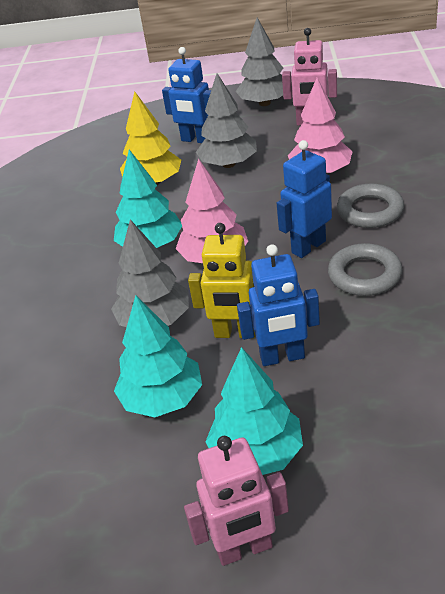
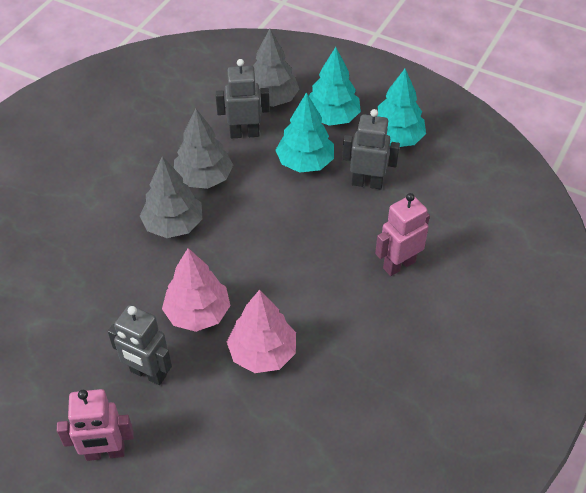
blue robot: 3 -> 0
grey ring: 2 -> 0
grey robot: 0 -> 3
yellow robot: 1 -> 0
yellow tree: 1 -> 0

